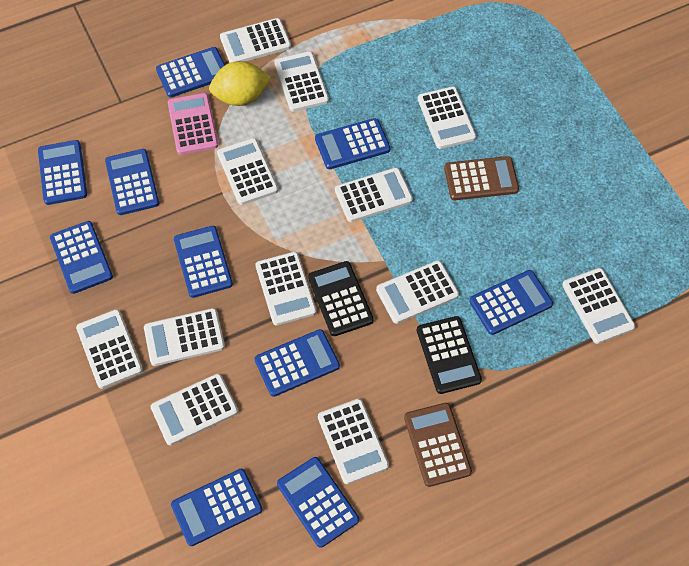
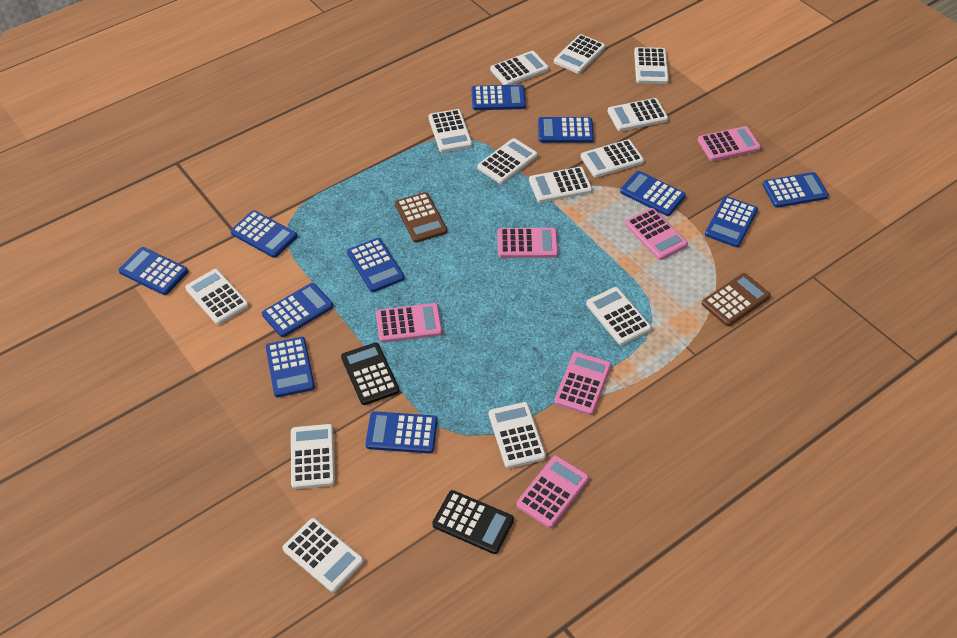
blue calculator: 10 -> 11
pink calculator: 1 -> 6
white calculator: 12 -> 13
yellow lemon: 1 -> 0

